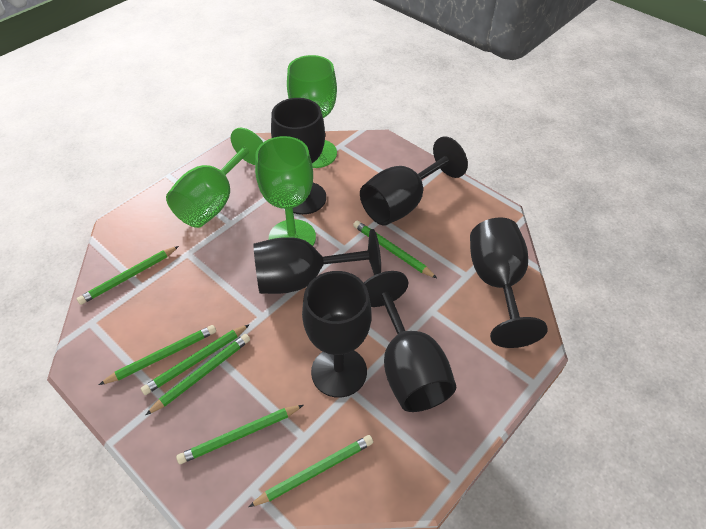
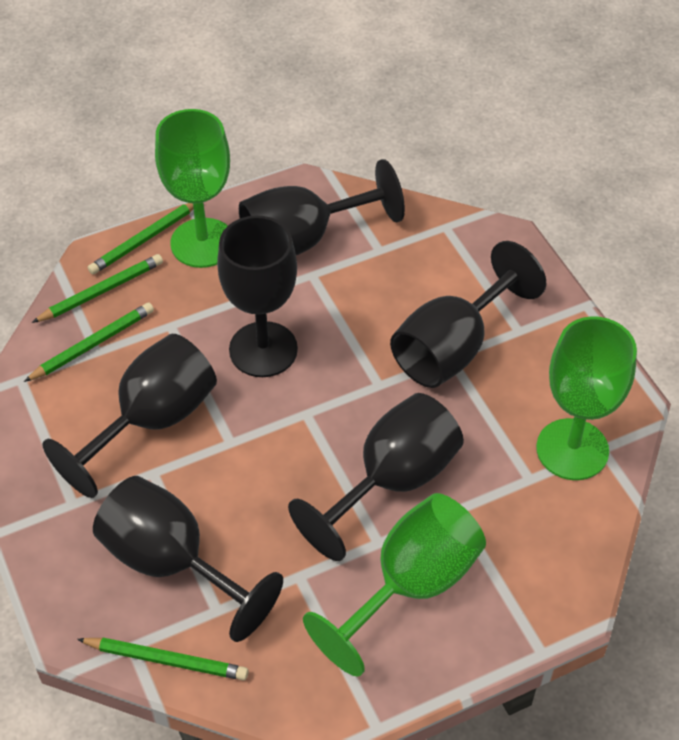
green pencil: 7 -> 4

